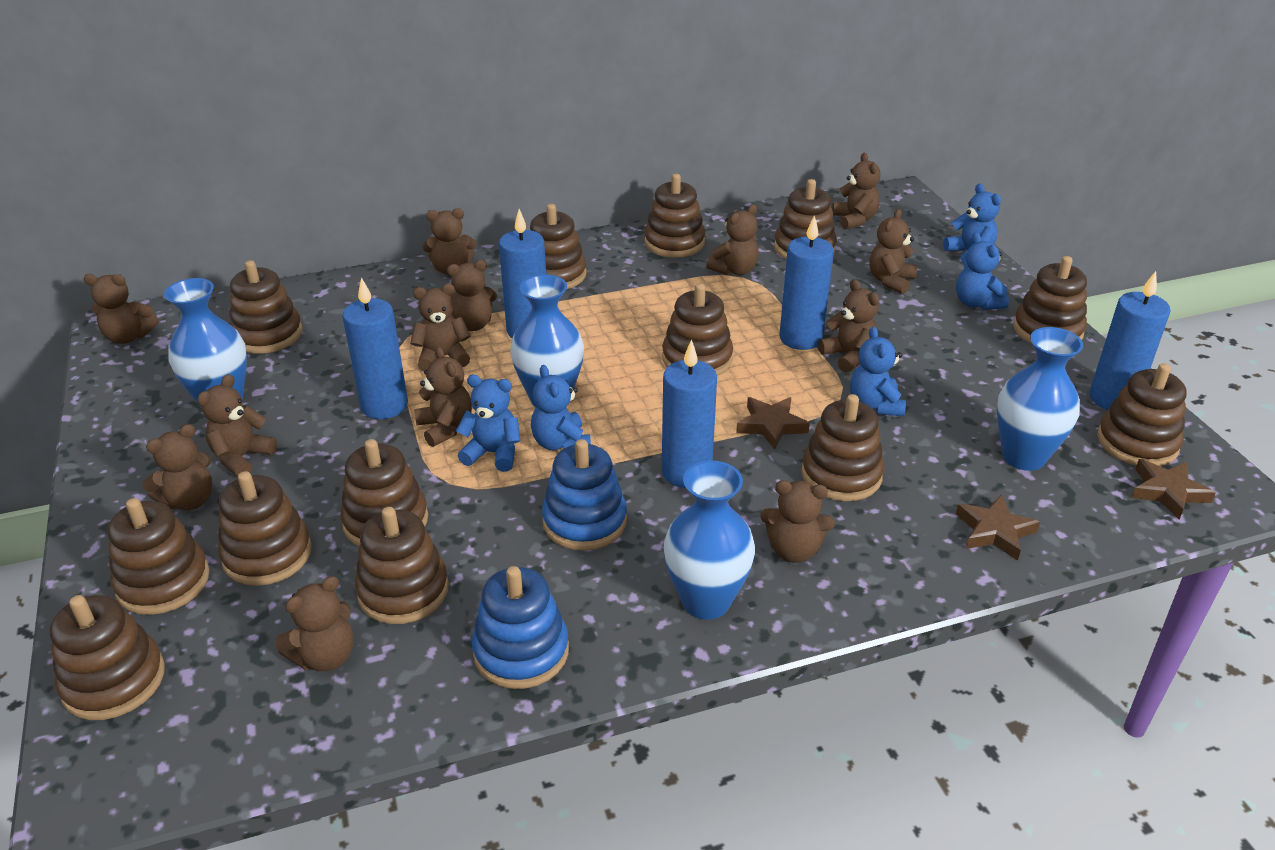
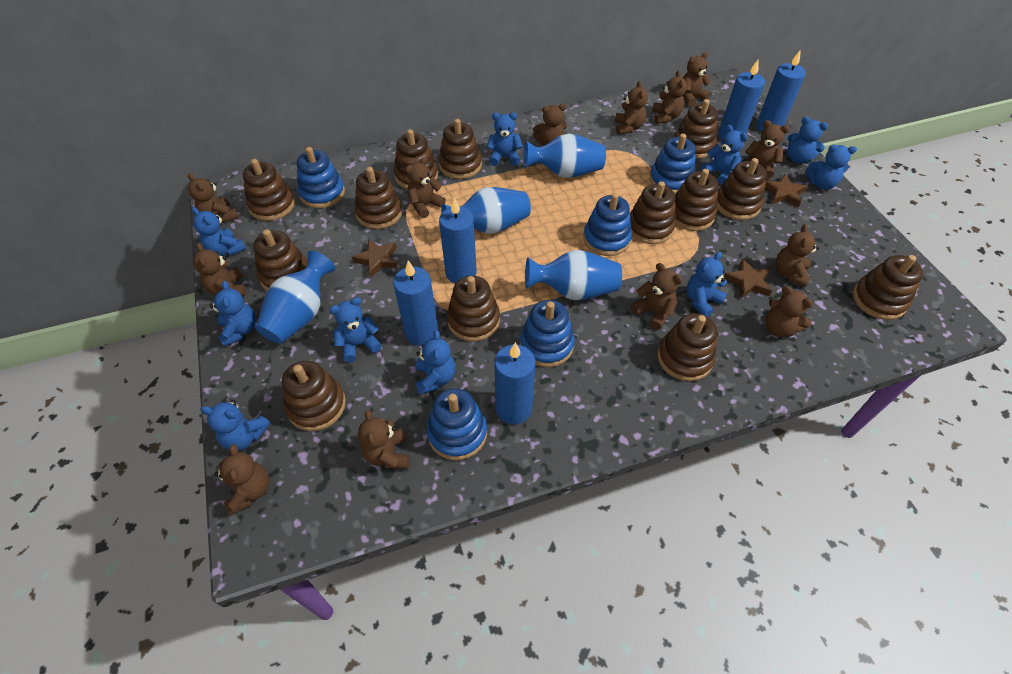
blue stacking toy: 2 -> 5
blue teddy bear: 5 -> 10

